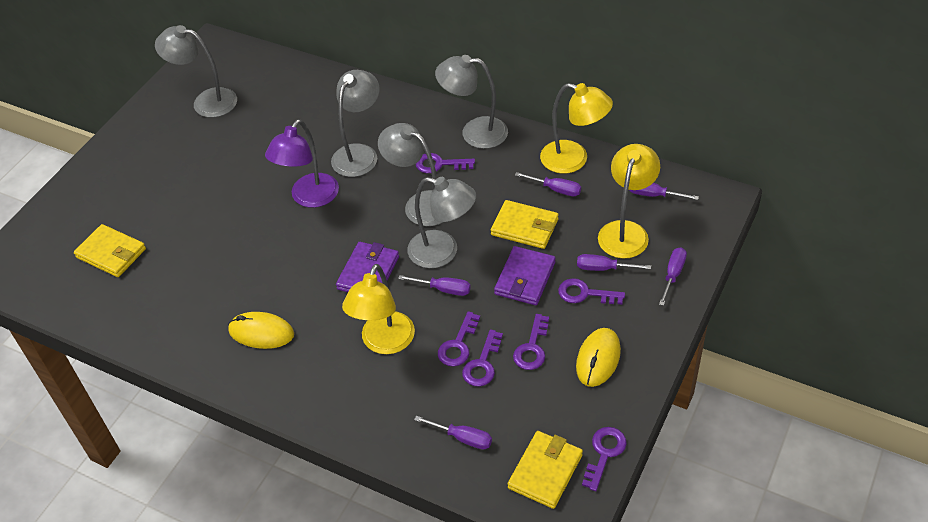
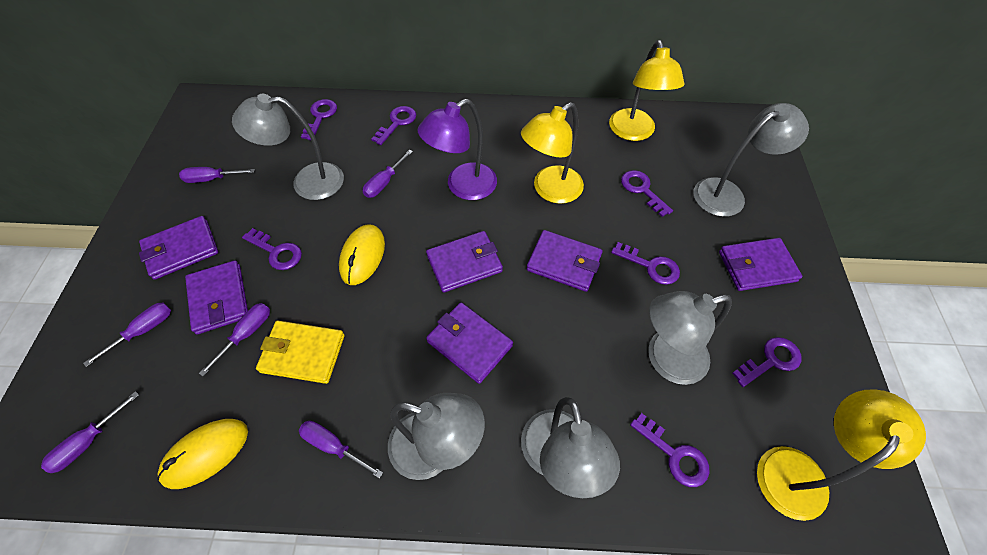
purple key: 6 -> 7
purple wallet: 2 -> 6
yellow wallet: 3 -> 1

